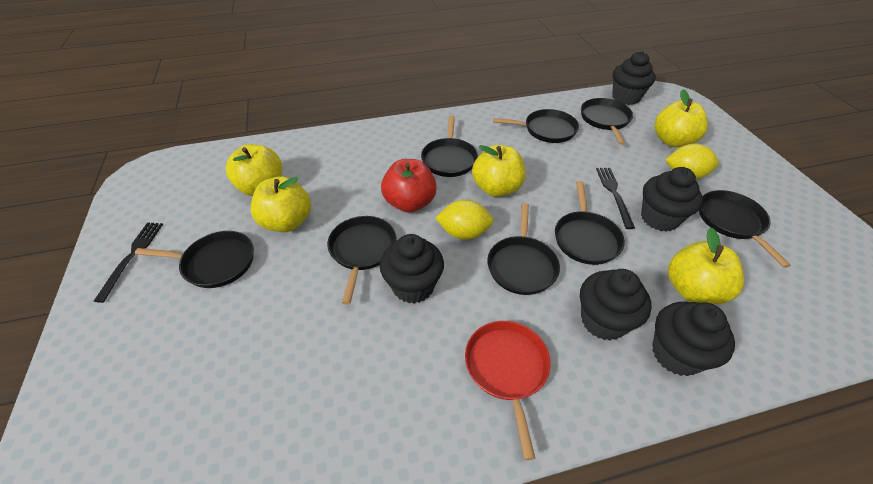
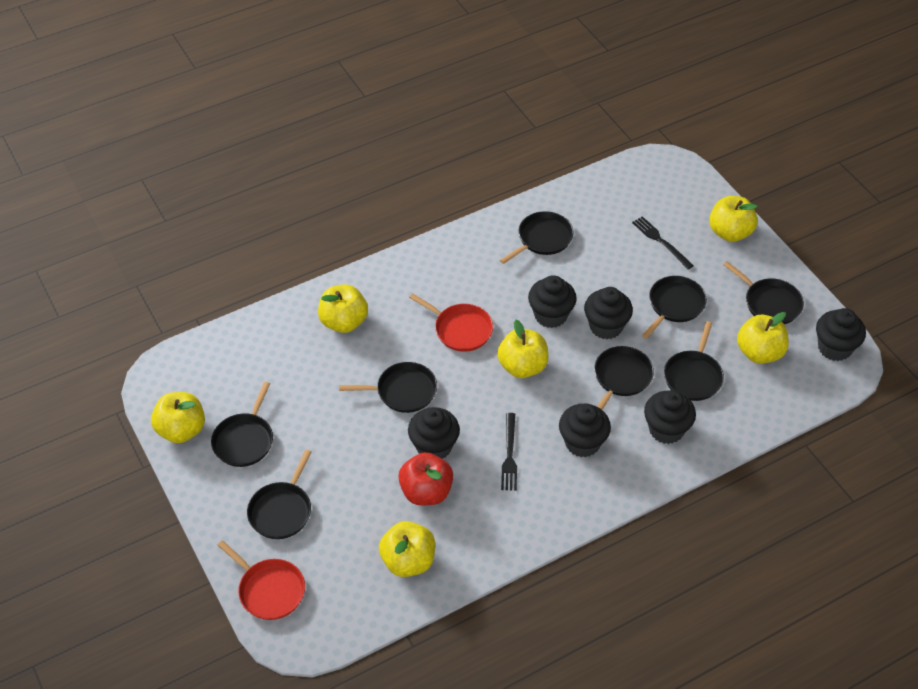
black cupcake: 5 -> 6
red pan: 1 -> 2
yellow apple: 5 -> 6
yellow lemon: 2 -> 0

